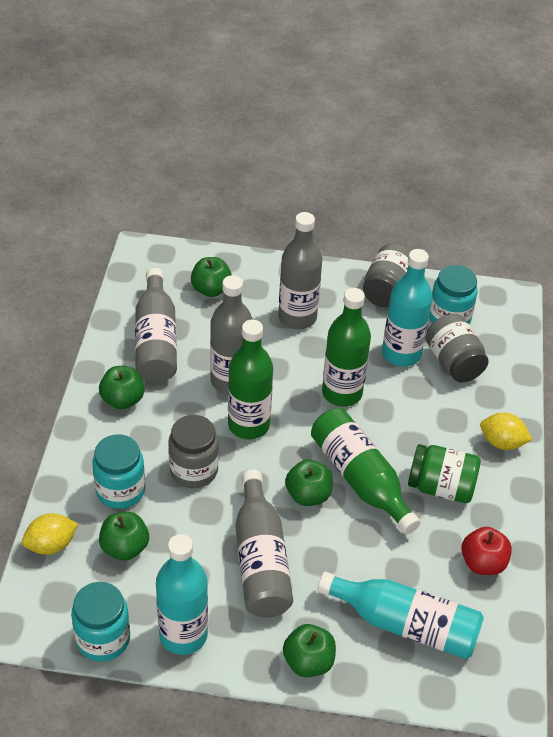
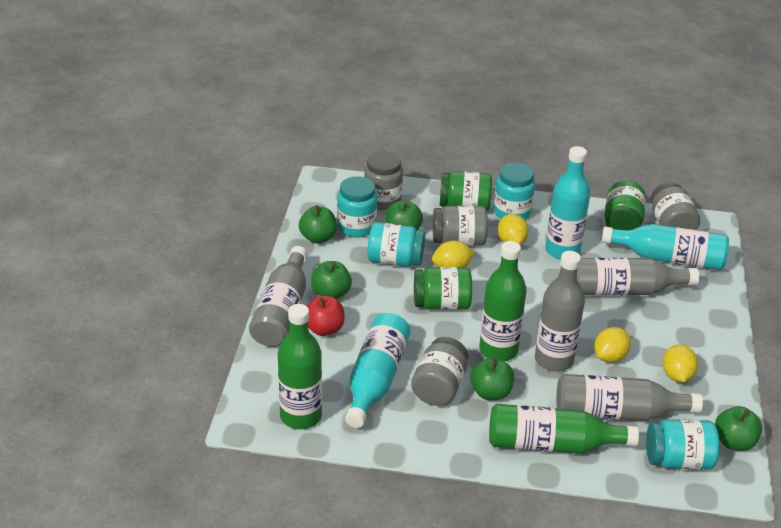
green jar: 1 -> 3
grey jar: 3 -> 4
turquoise jar: 3 -> 4
yellow lemon: 2 -> 4

